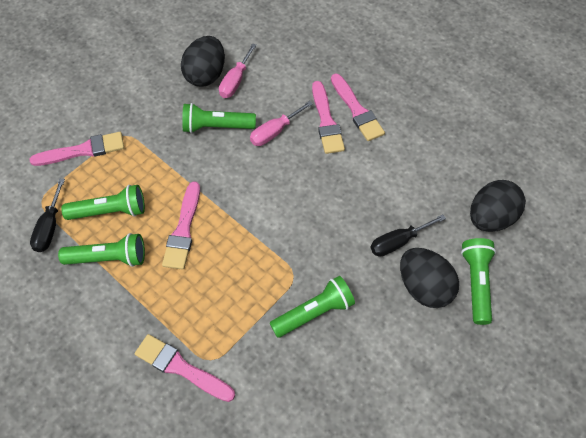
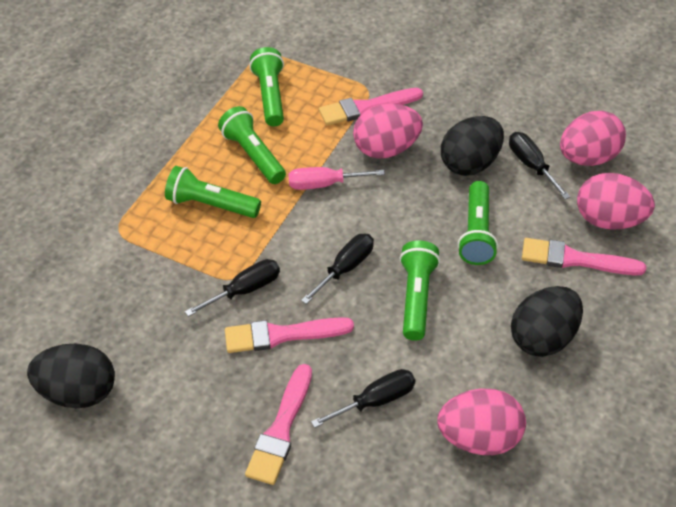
black screwdriver: 2 -> 4
pink brush: 5 -> 4
pink egg: 0 -> 4
pink screwdriver: 2 -> 1

